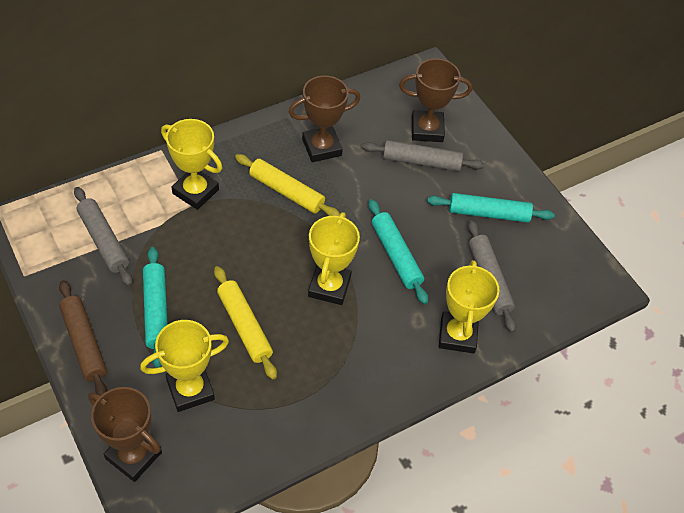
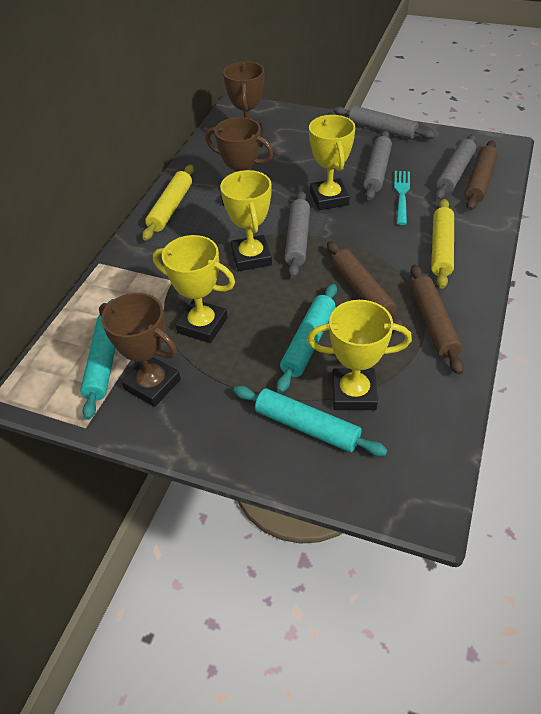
brown rolling pin: 1 -> 3
grey rolling pin: 3 -> 4
turquoise fork: 0 -> 1

